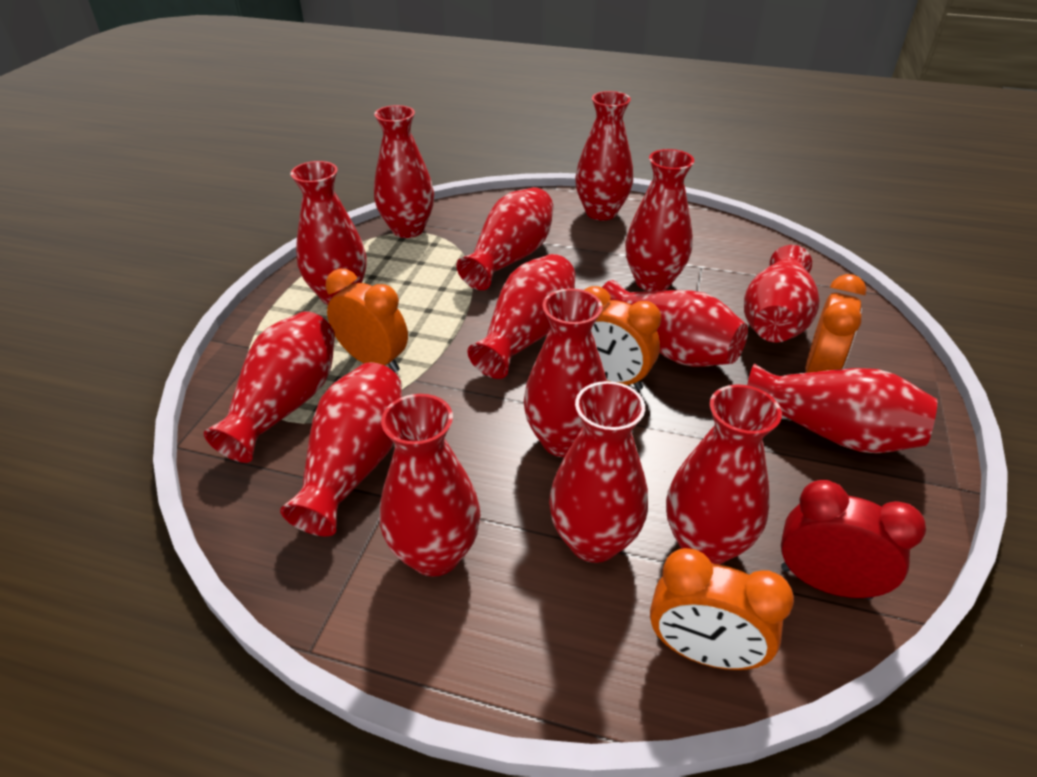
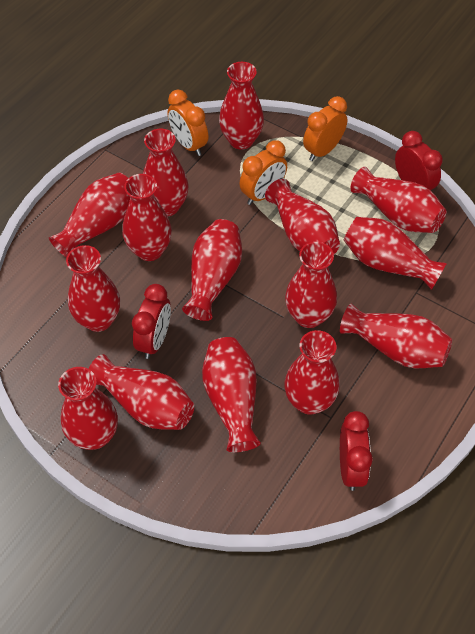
orange clock: 4 -> 3
red clock: 1 -> 3

